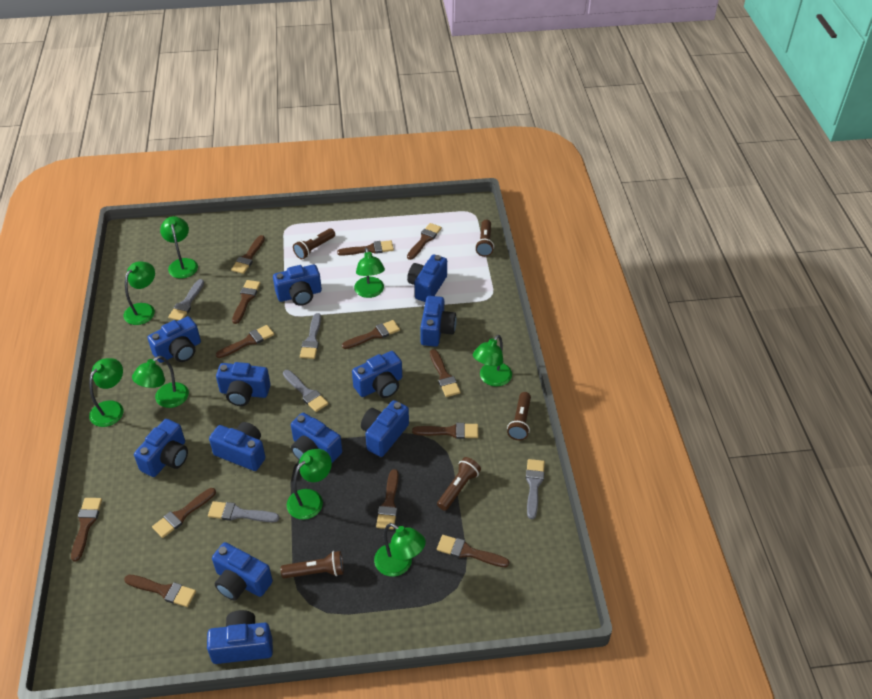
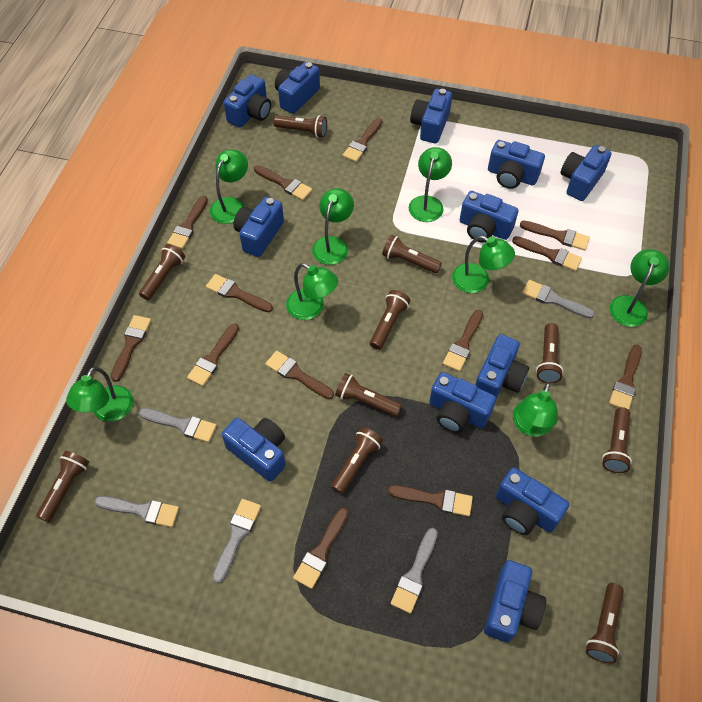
brown flashlight: 5 -> 10

